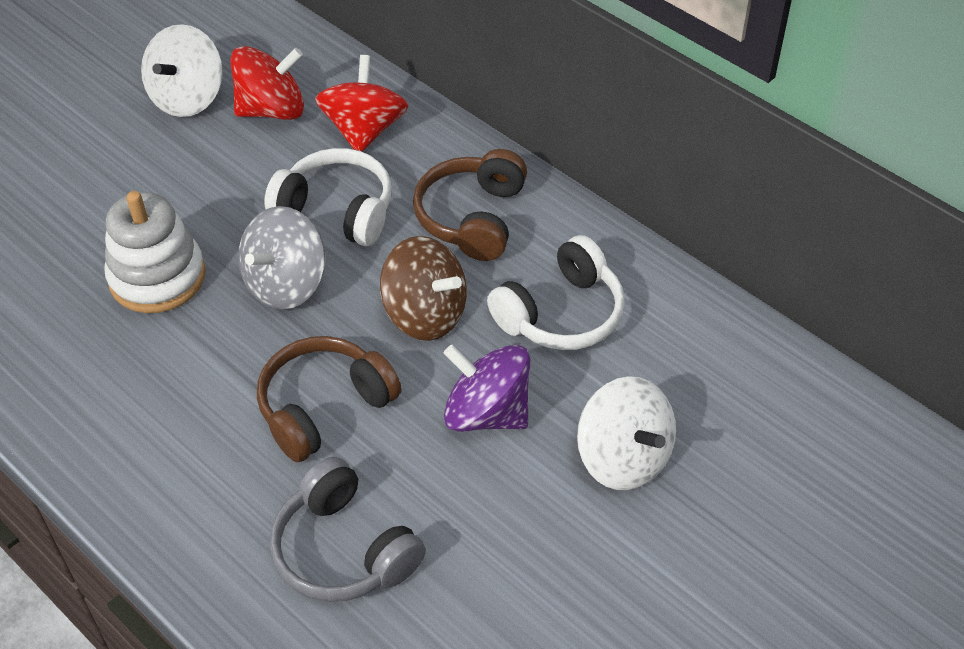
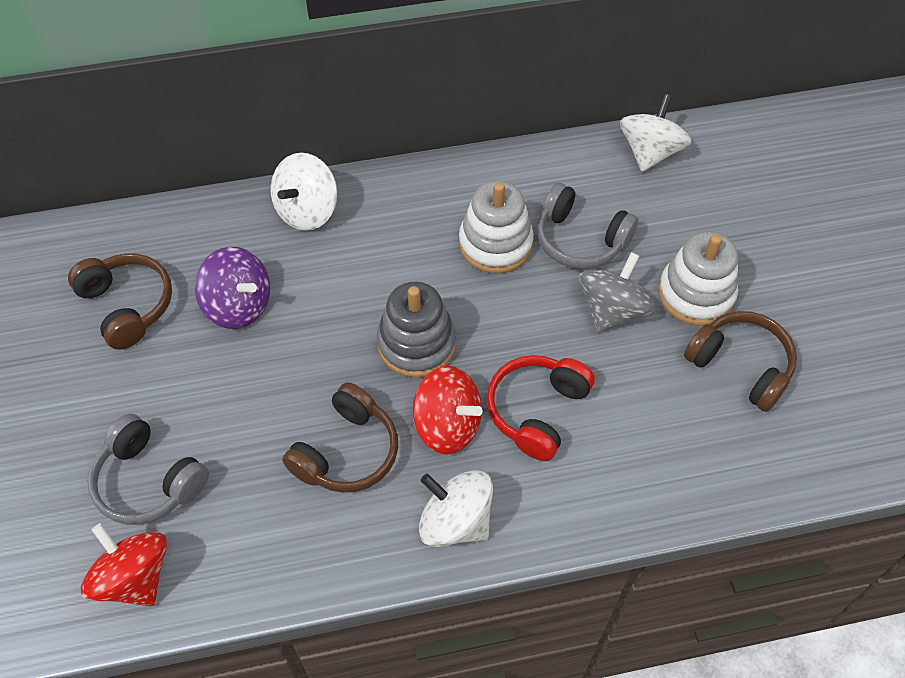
brown headphones: 2 -> 3
brown spinning top: 1 -> 0
grey headphones: 1 -> 2
grey stacking toy: 0 -> 1
red headphones: 0 -> 1
white headphones: 2 -> 0
white spinning top: 2 -> 3
white stacking toy: 1 -> 2

